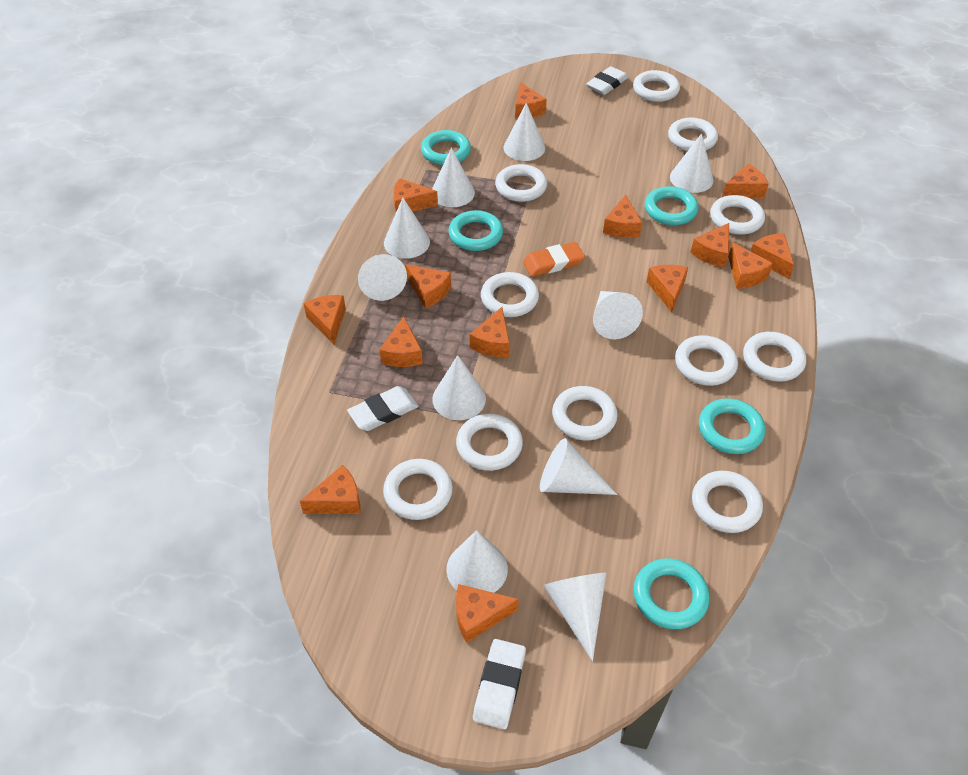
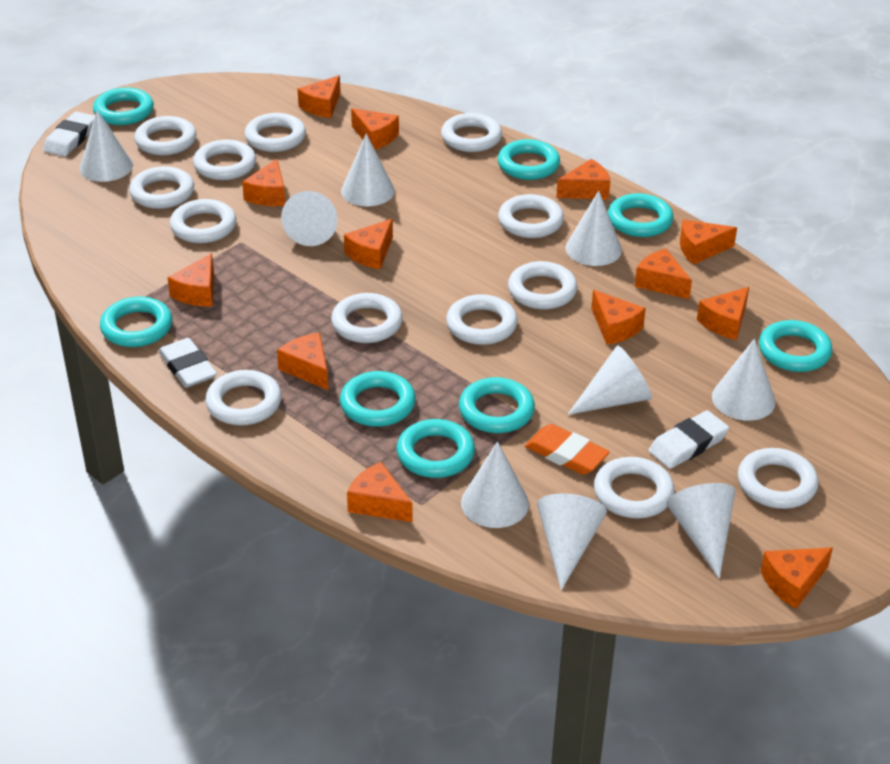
orange cheese: 14 -> 13
turquoise ring: 5 -> 8
white cone: 10 -> 9
white ring: 11 -> 13

